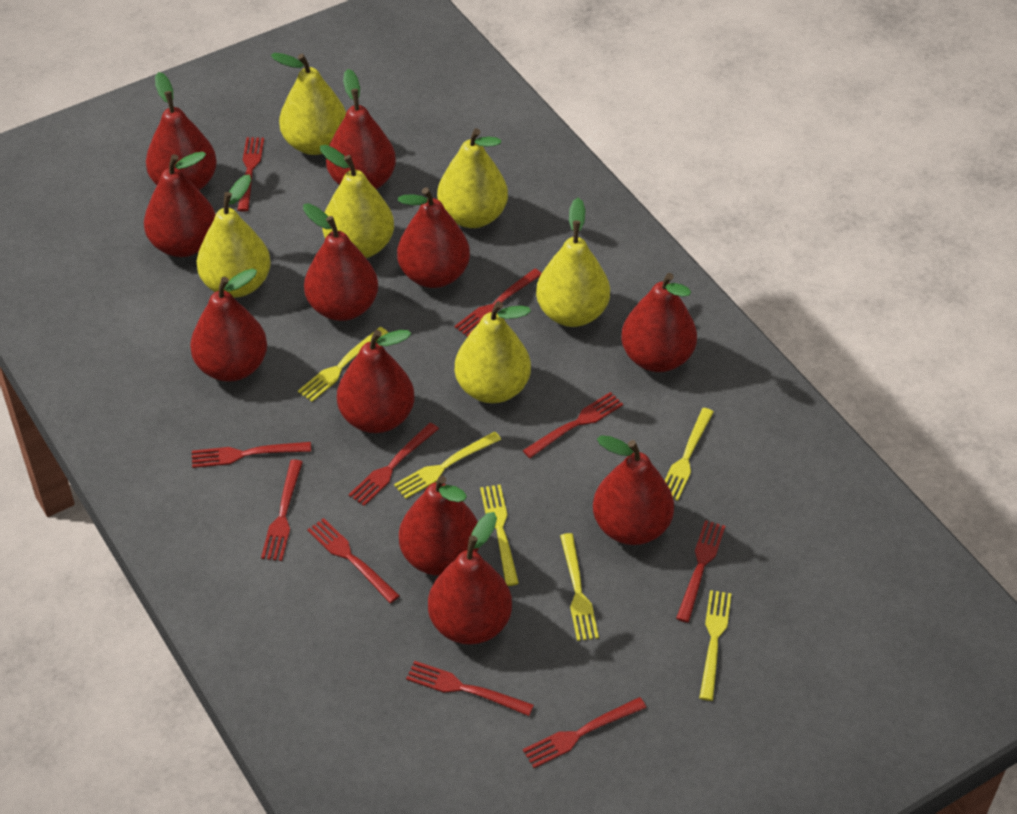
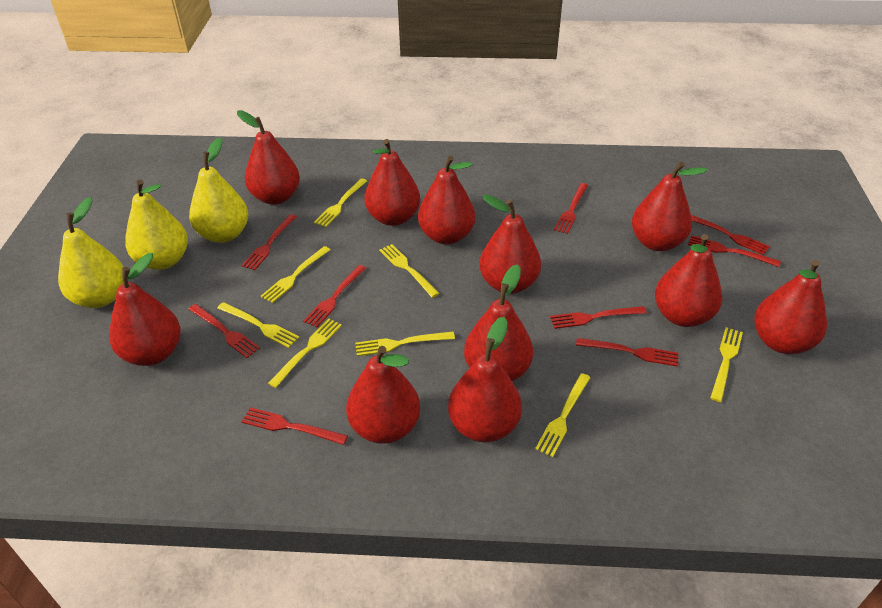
red fork: 10 -> 9
yellow fork: 6 -> 8
yellow pear: 6 -> 3

